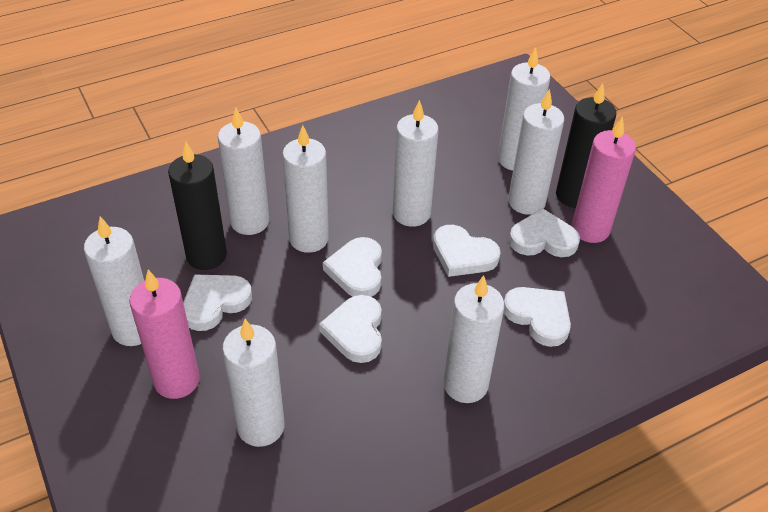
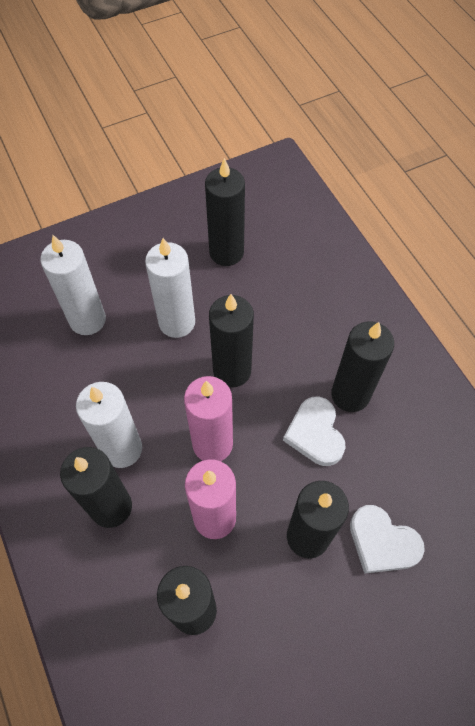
black candle: 2 -> 6
white candle: 8 -> 3
white heart: 6 -> 2

